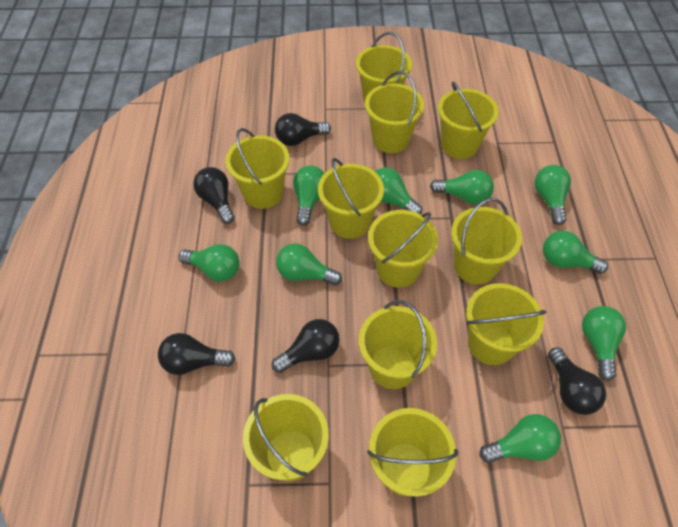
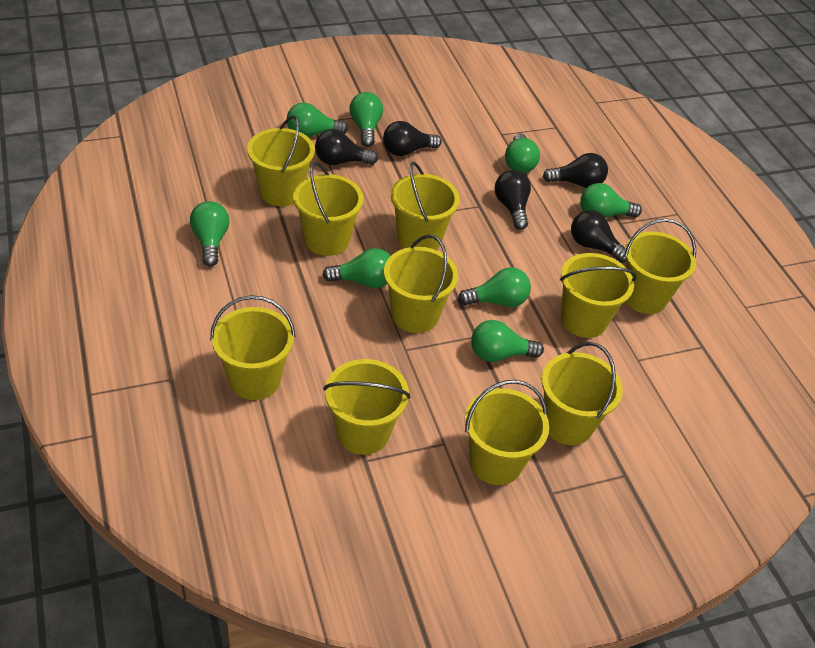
green light bulb: 9 -> 8
yellow bucket: 11 -> 10

